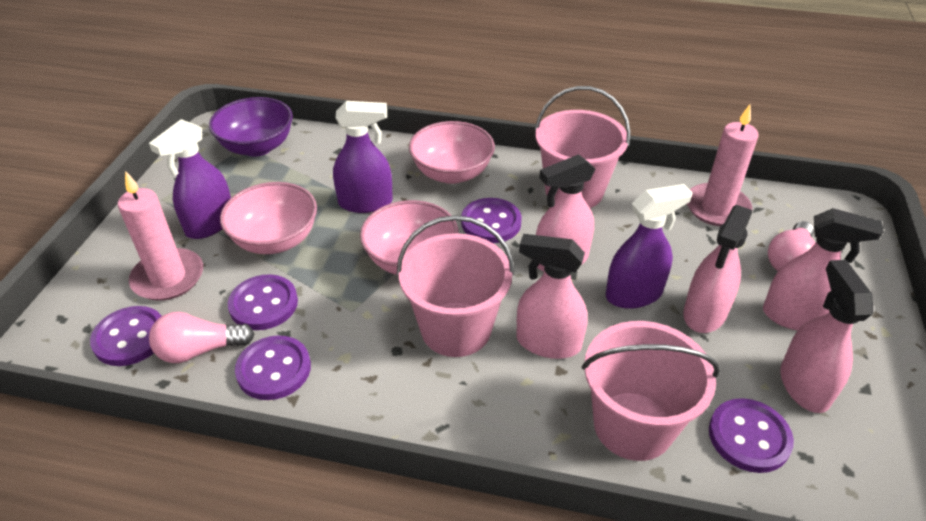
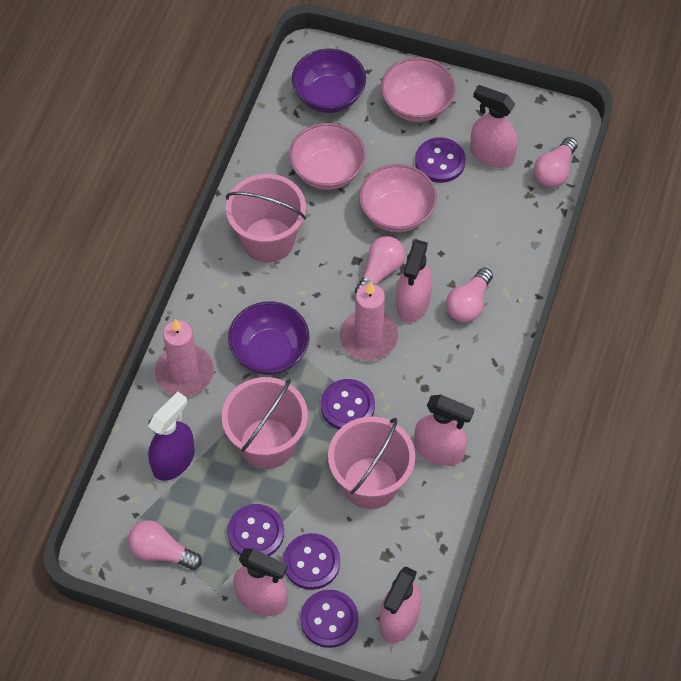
pink light bulb: 2 -> 4
purple bowl: 1 -> 2
purple spray bottle: 3 -> 1

